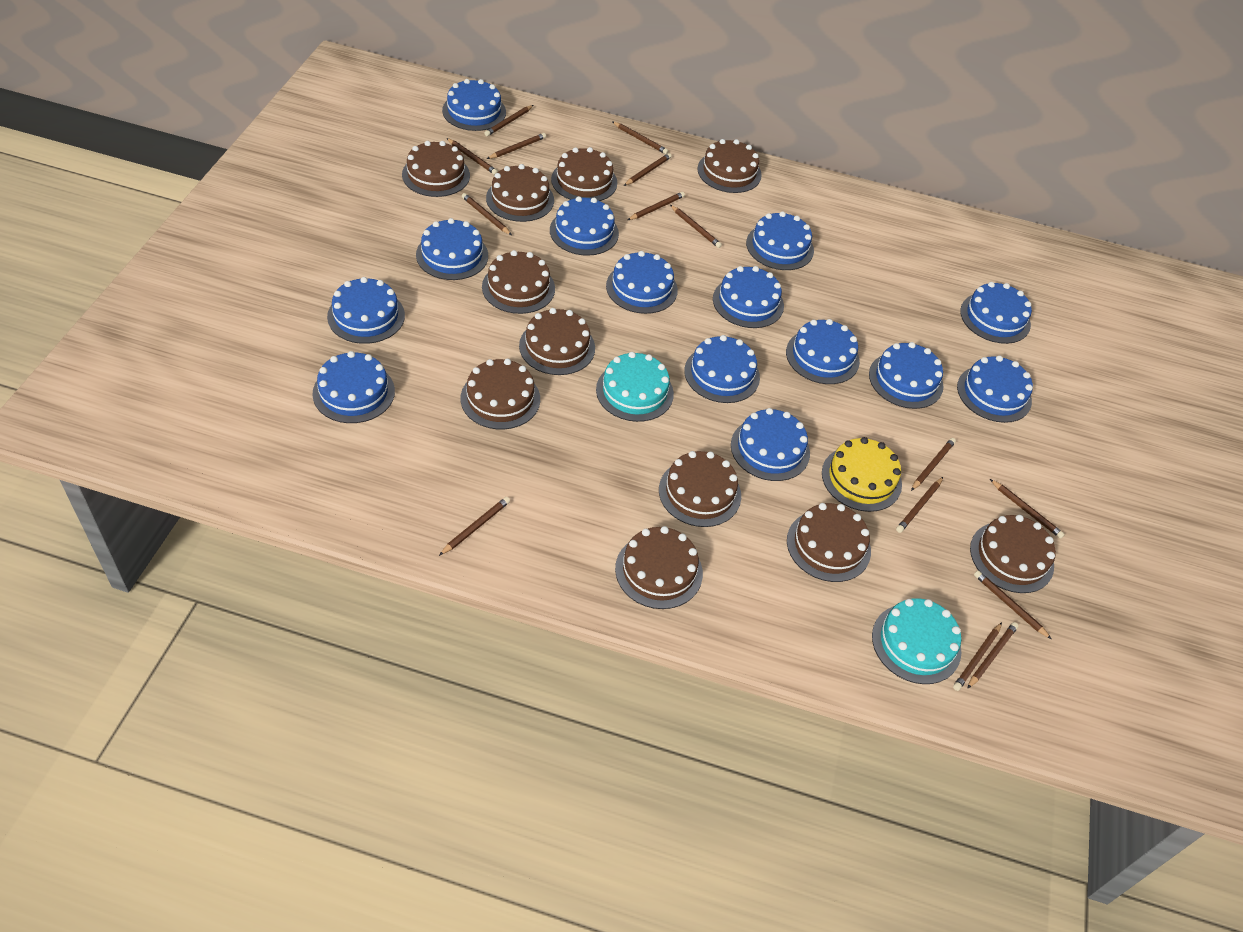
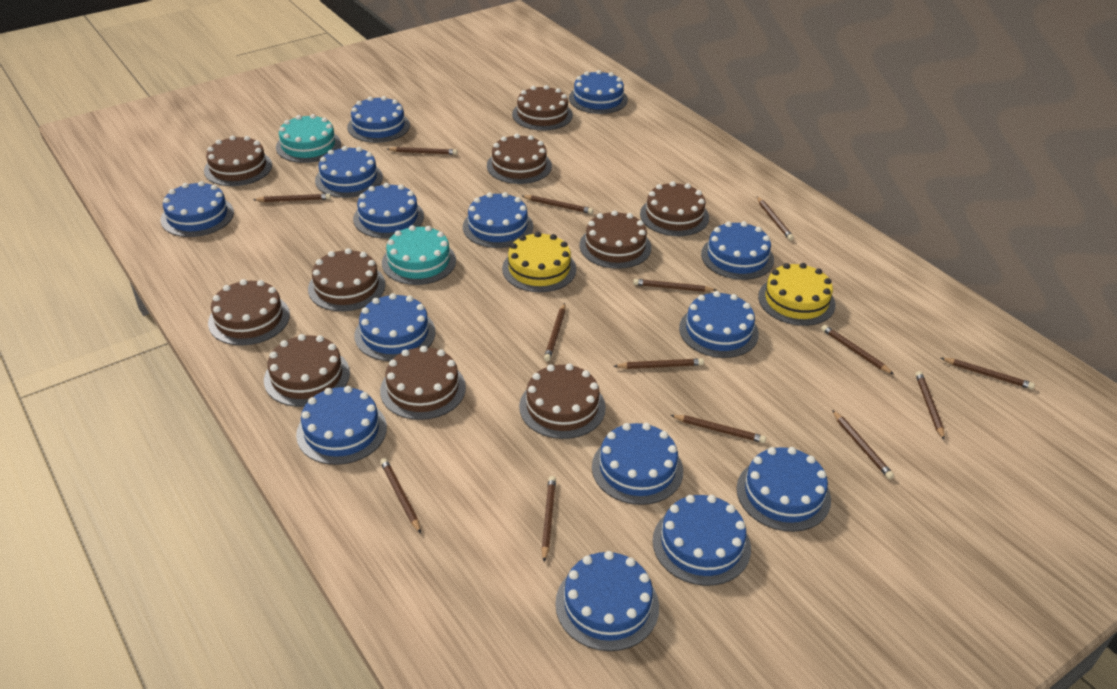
brown cake: 11 -> 10
brown pencil: 15 -> 14
yellow cake: 1 -> 2

